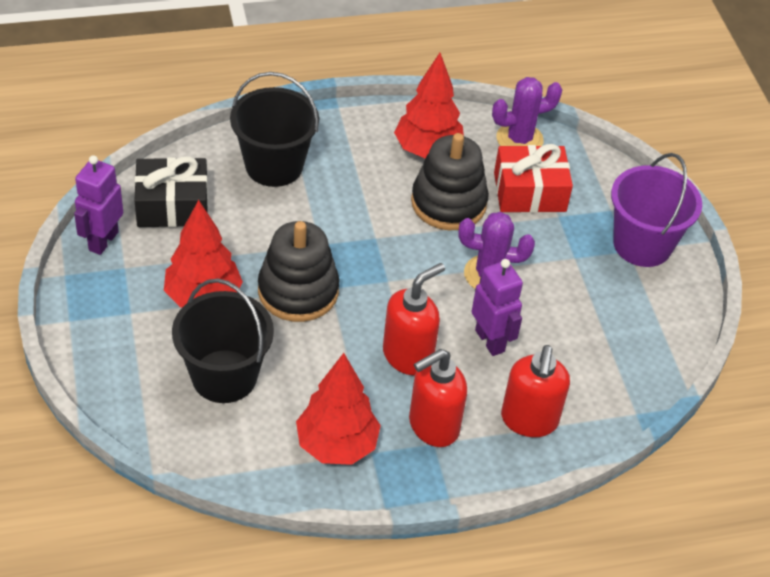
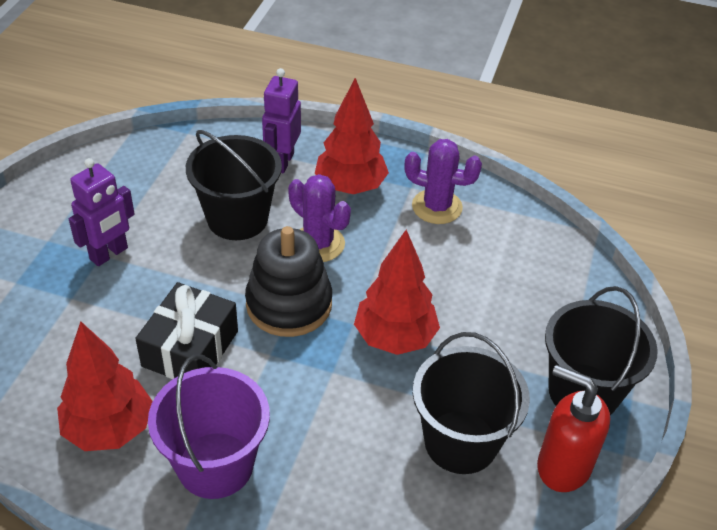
black bucket: 2 -> 3
black stacking toy: 2 -> 1
red gift: 1 -> 0
red soap dispenser: 3 -> 1

